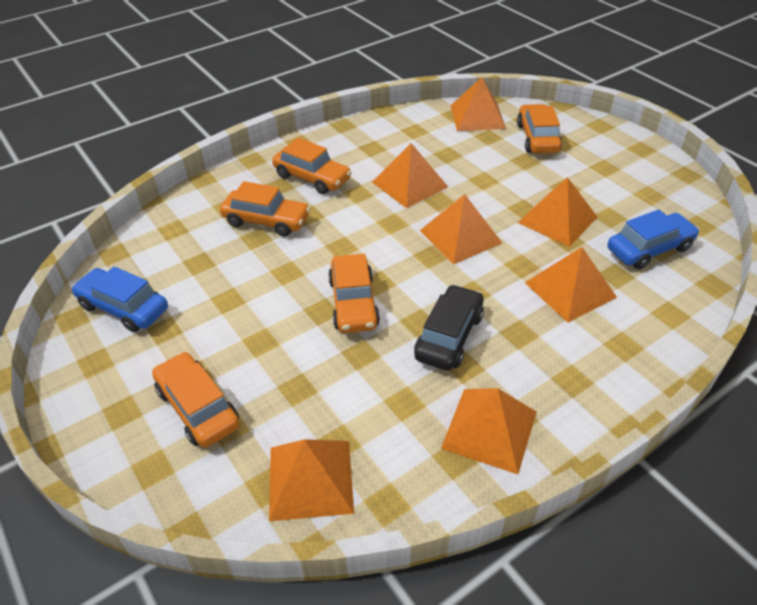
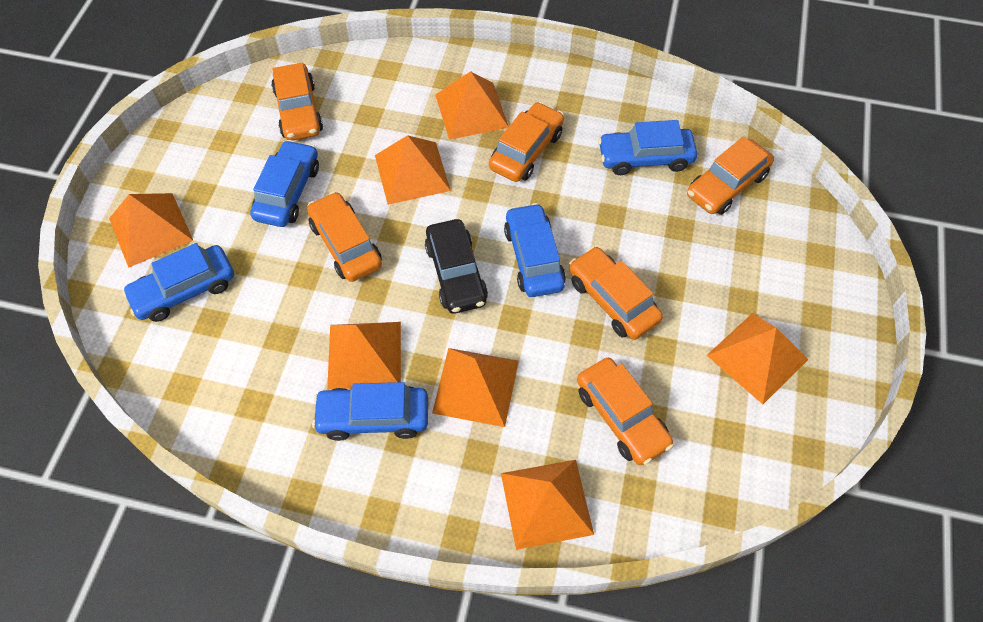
blue car: 2 -> 5
orange car: 5 -> 6

